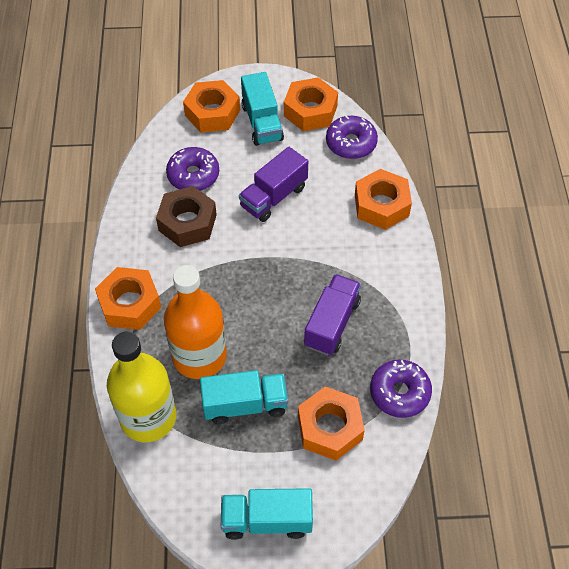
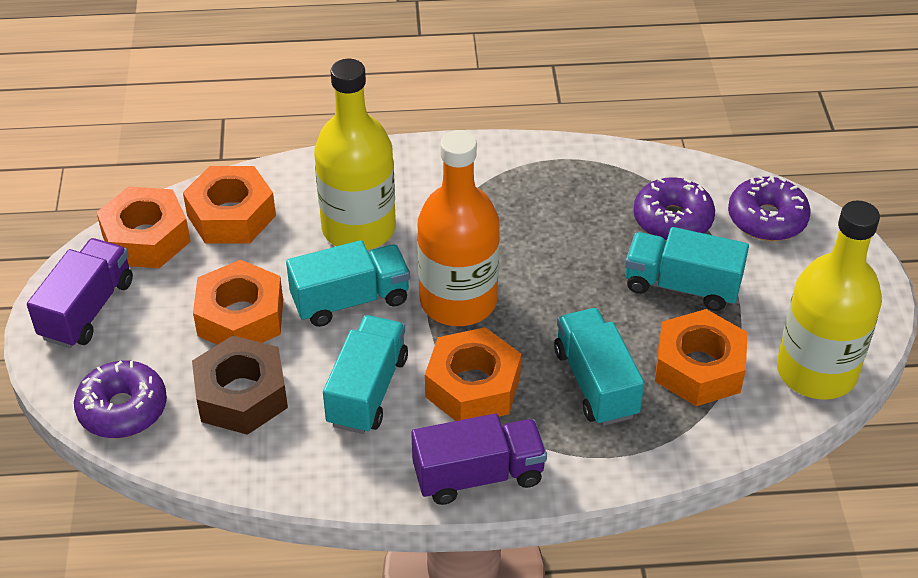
turquoise truck: 3 -> 4
yellow bottle: 1 -> 2

